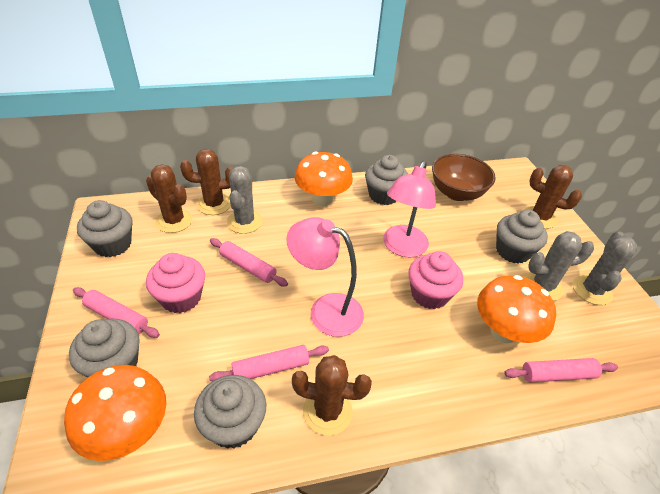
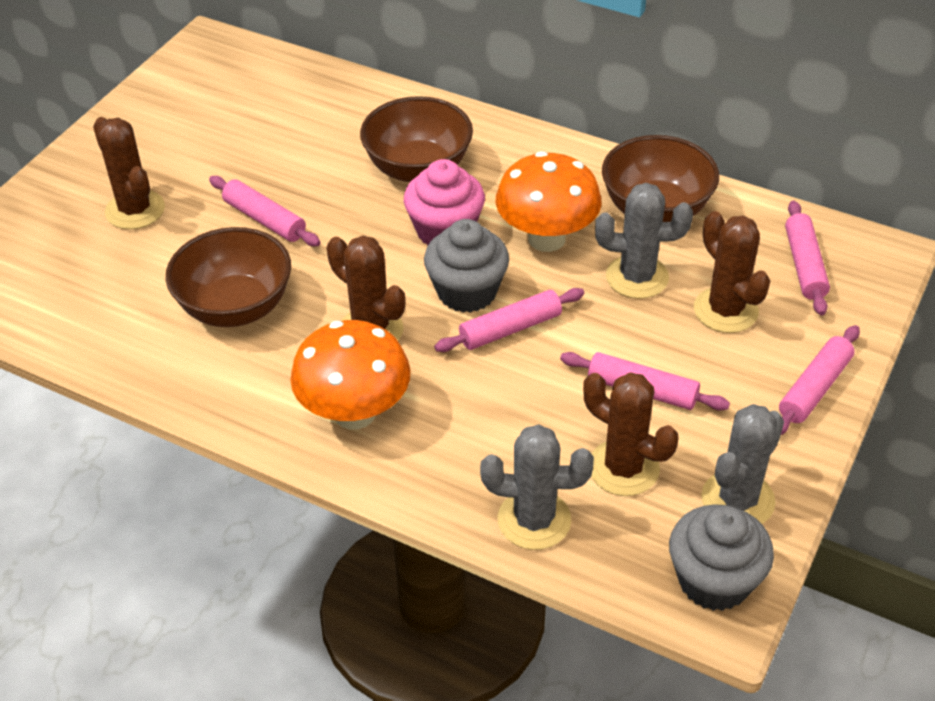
brown bowl: 1 -> 3
grey cupcake: 5 -> 2
orange mushroom: 3 -> 2
pink cupcake: 2 -> 1
pink lamp: 2 -> 0
pink rolling pin: 4 -> 5

